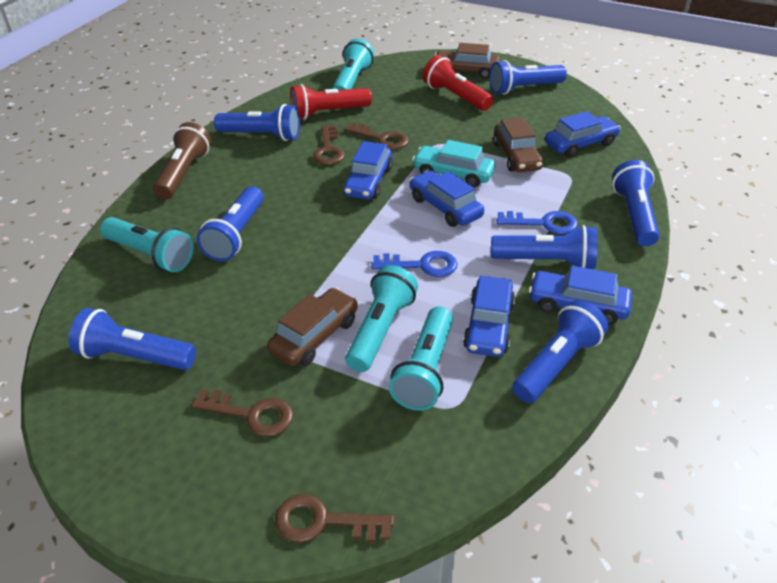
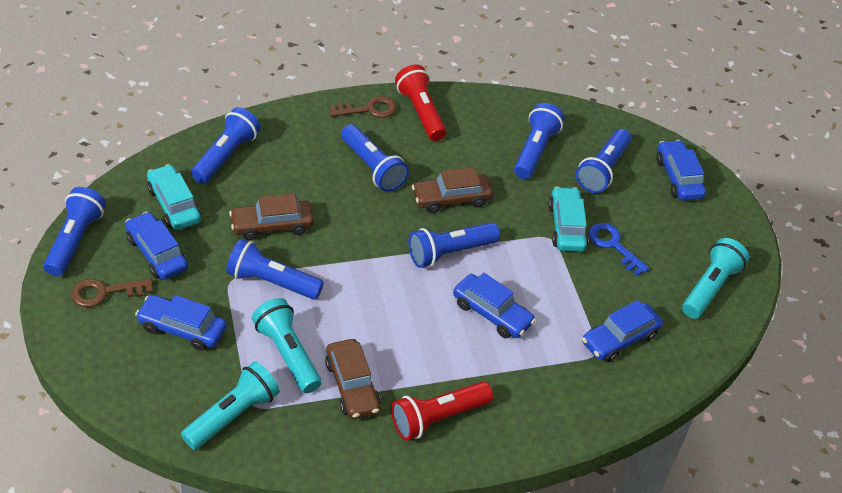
blue key: 2 -> 1
brown flashlight: 1 -> 0
brown key: 4 -> 2
turquoise car: 1 -> 2
turquoise flashlight: 4 -> 3

